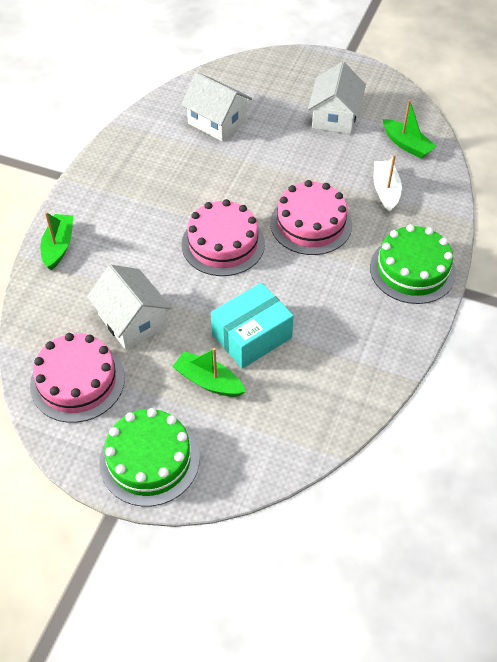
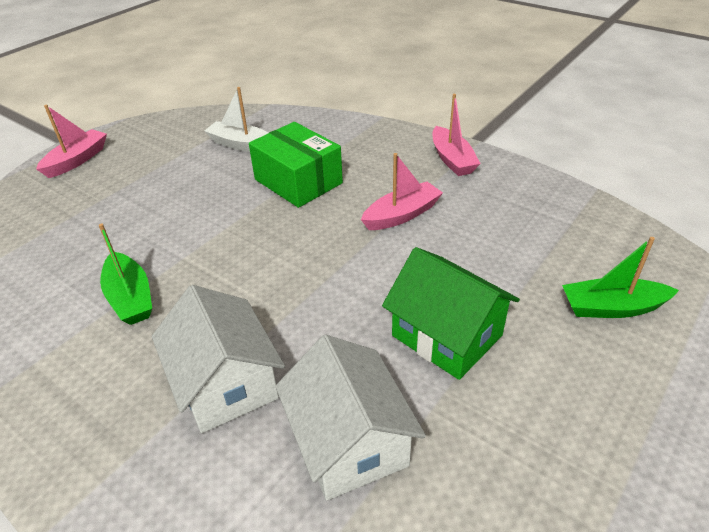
green boat: 3 -> 2
green box: 0 -> 1
green cake: 2 -> 0
green house: 0 -> 1
pink boat: 0 -> 3
pink cake: 3 -> 0
turquoise box: 1 -> 0
white house: 3 -> 2

